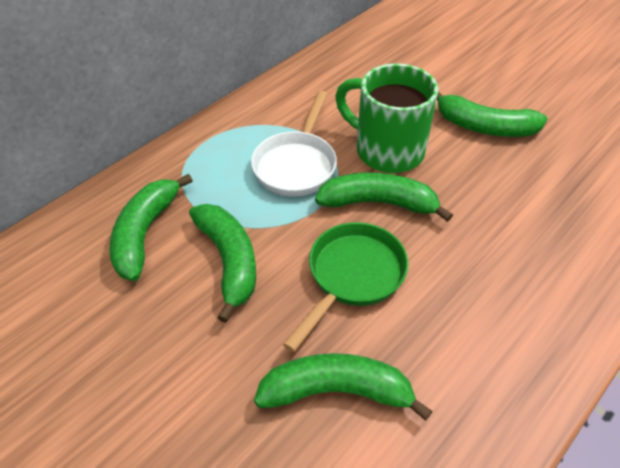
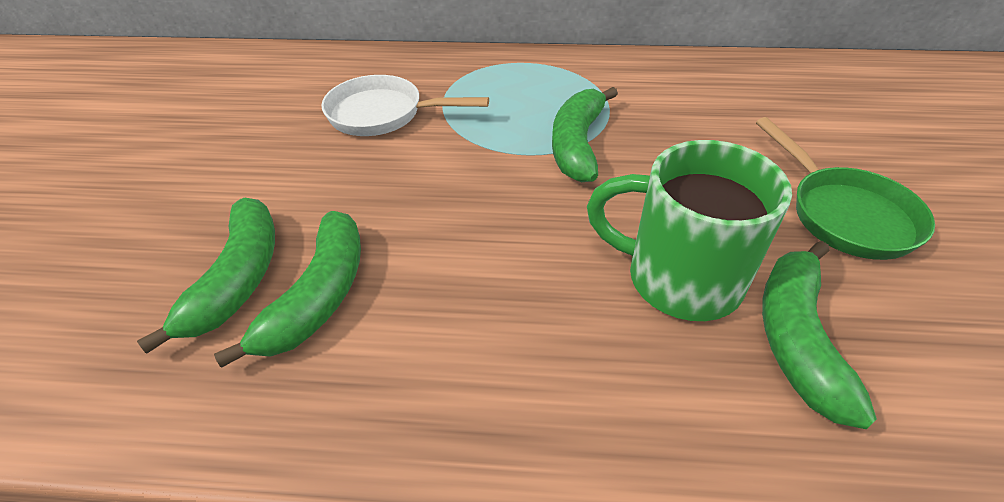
green banana: 5 -> 4

